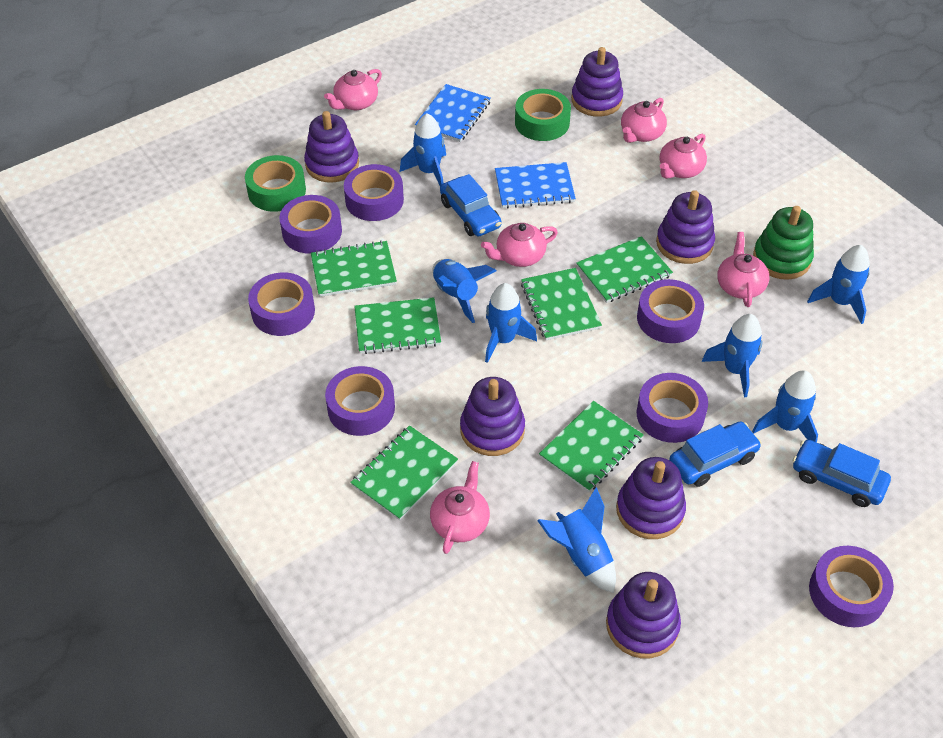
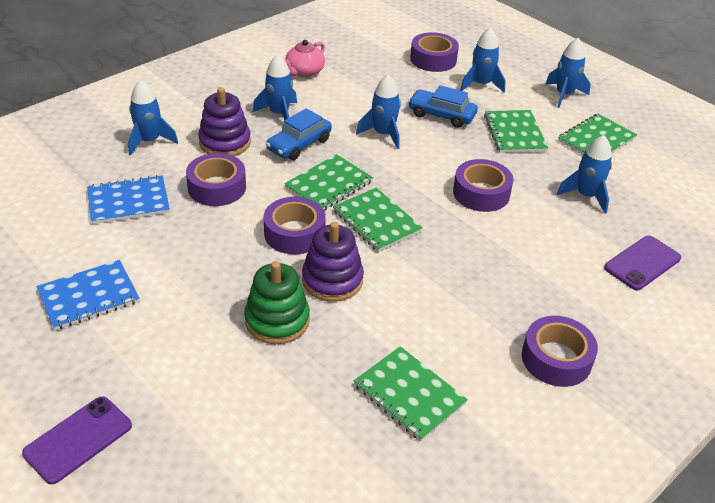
blue car: 3 -> 2
blue rocket: 7 -> 6
green notebook: 6 -> 5
green tape: 2 -> 0
pink teapot: 6 -> 1
purple phone: 0 -> 2
purple stacking toy: 6 -> 2
purple tape: 7 -> 5

